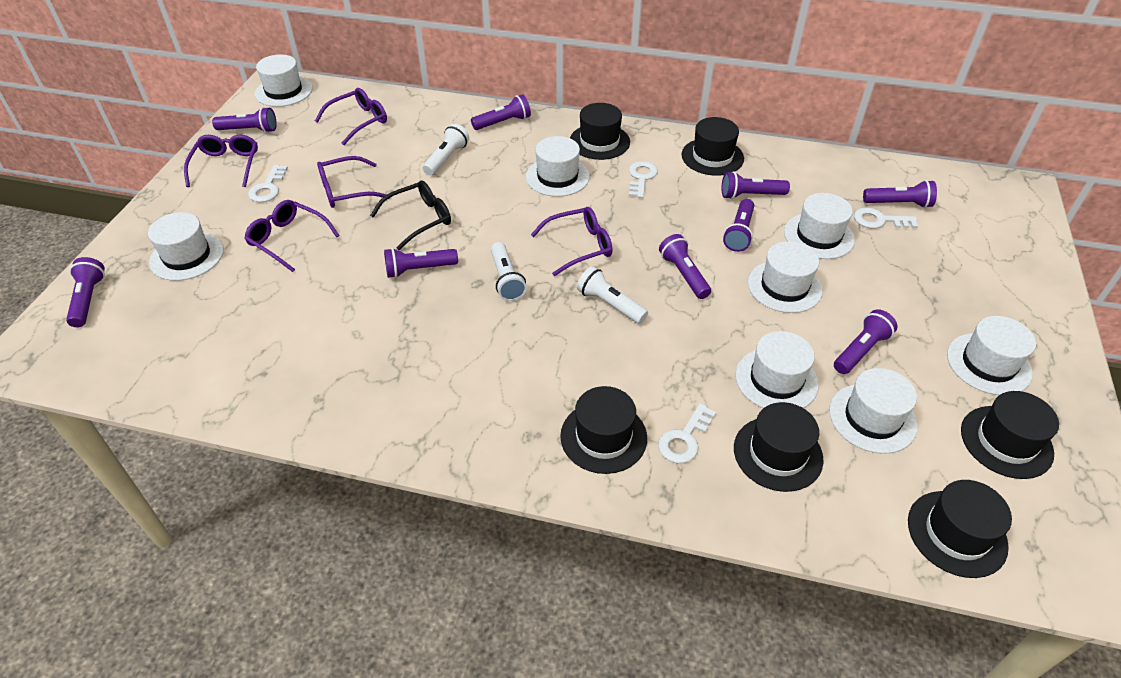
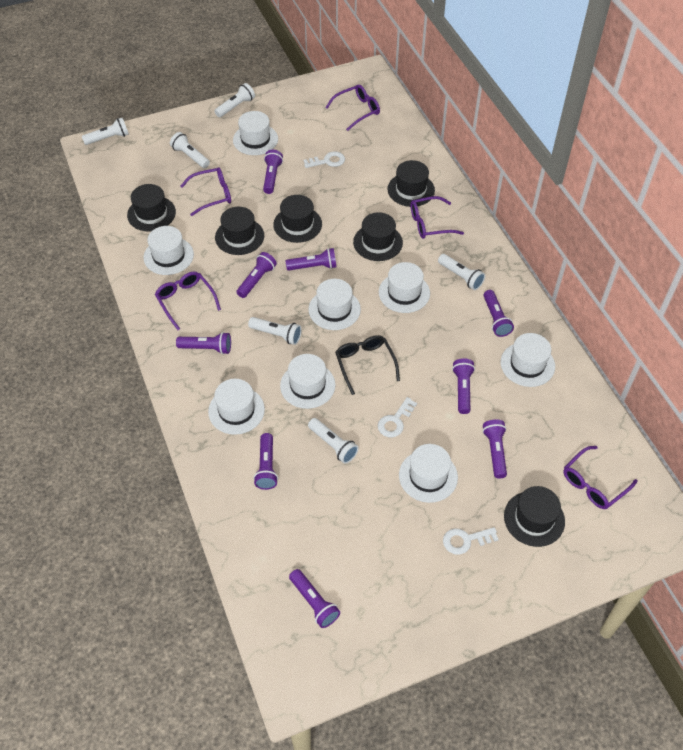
white flashlight: 3 -> 6
white key: 4 -> 3

